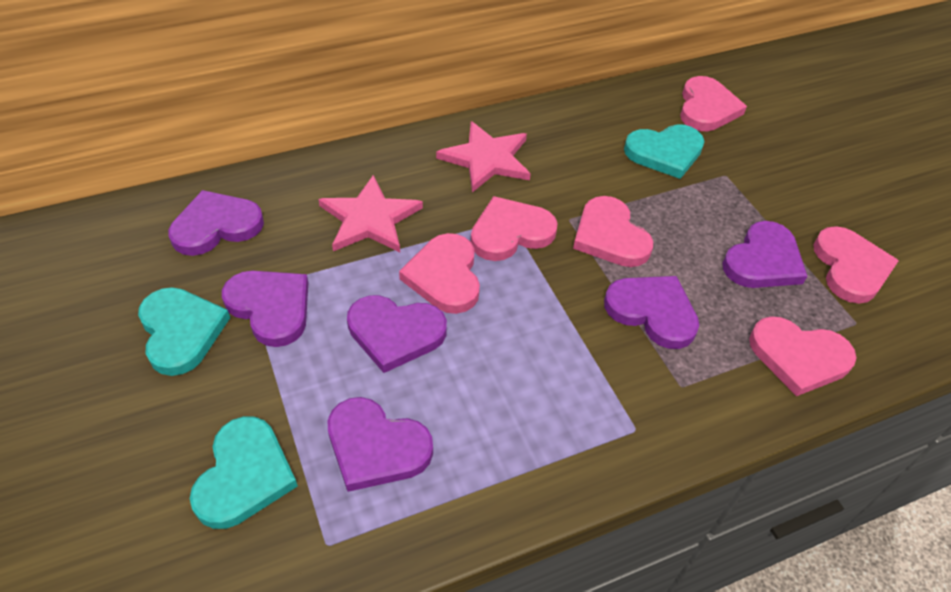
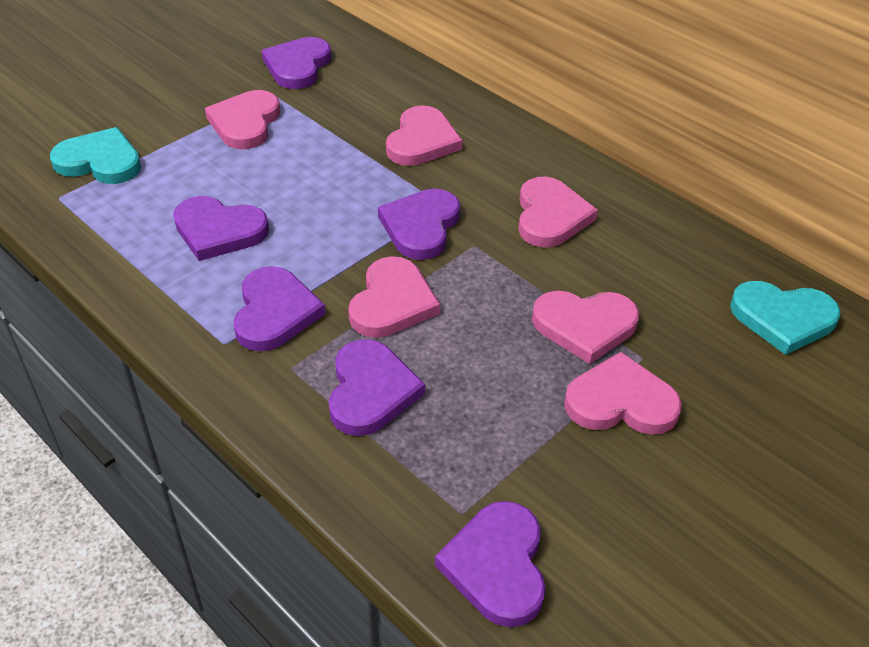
pink star: 2 -> 0
turquoise heart: 3 -> 2

